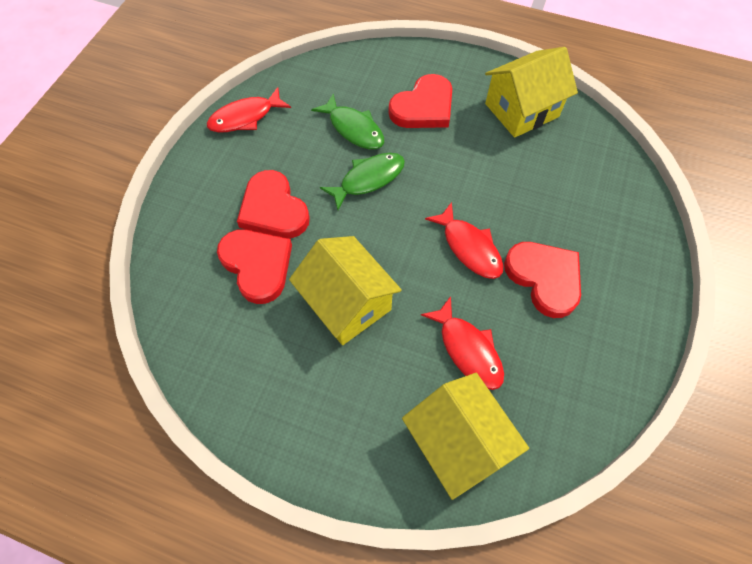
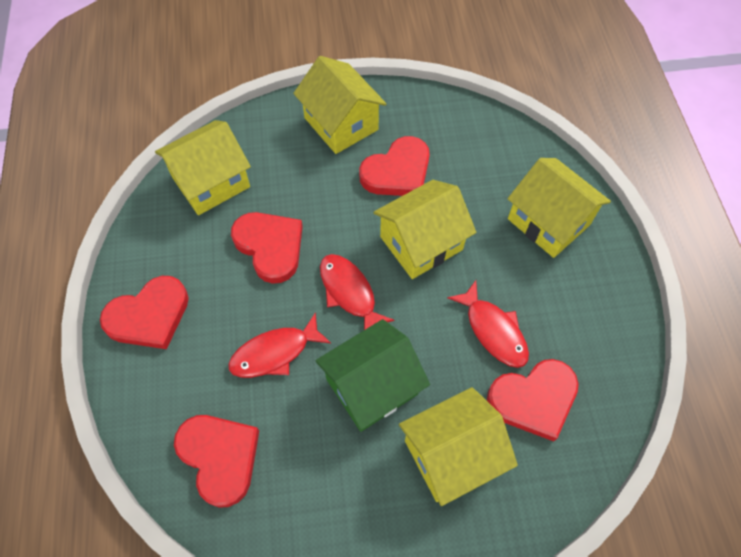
green fish: 2 -> 0
green house: 0 -> 1
red heart: 4 -> 5
yellow house: 3 -> 5

